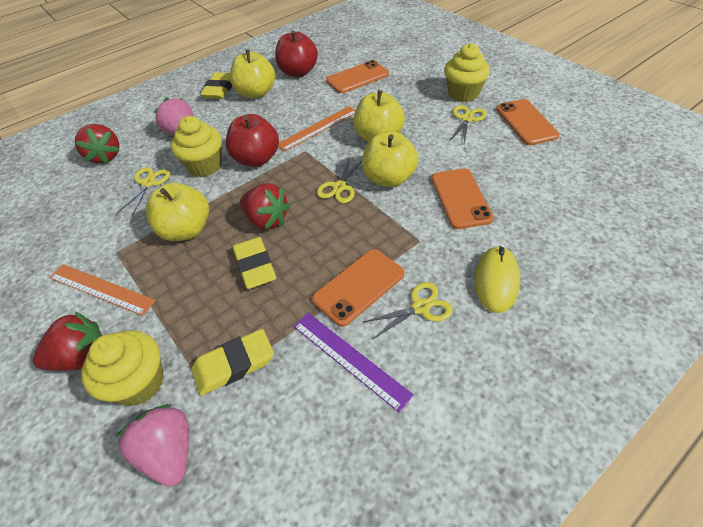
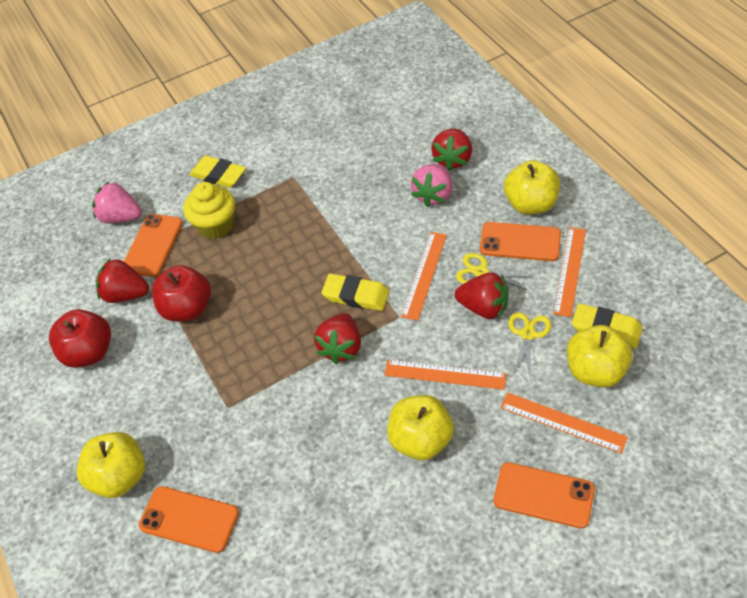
orange ruler: 2 -> 4
purple ruler: 1 -> 0
red strawberry: 3 -> 4
yellow cupcake: 3 -> 1
yellow mouse: 1 -> 0
yellow scissors: 4 -> 2

